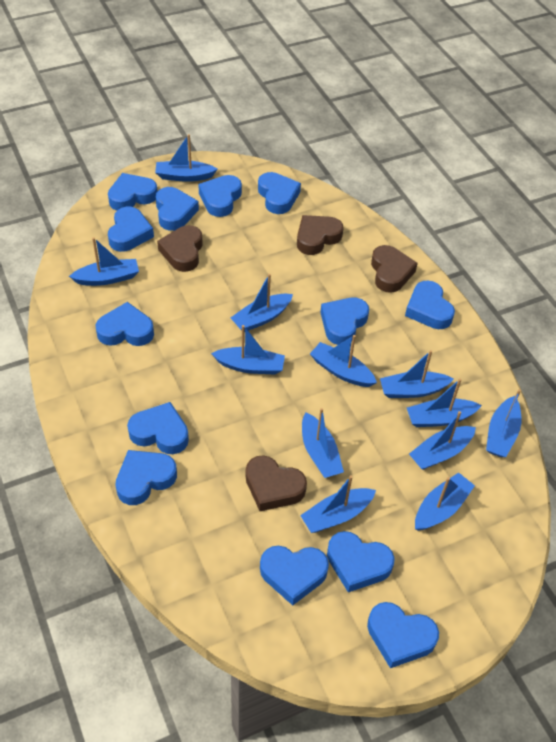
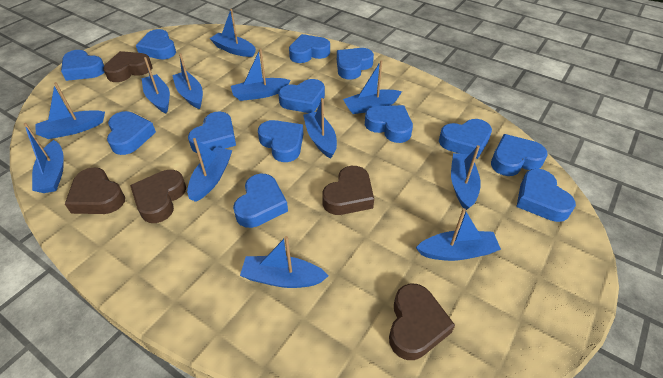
brown heart: 4 -> 5

